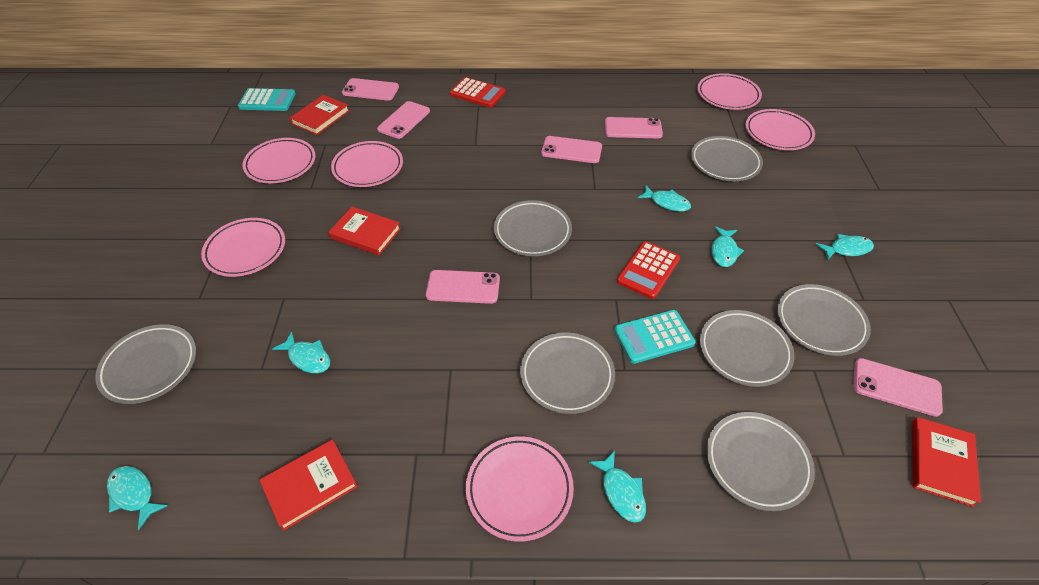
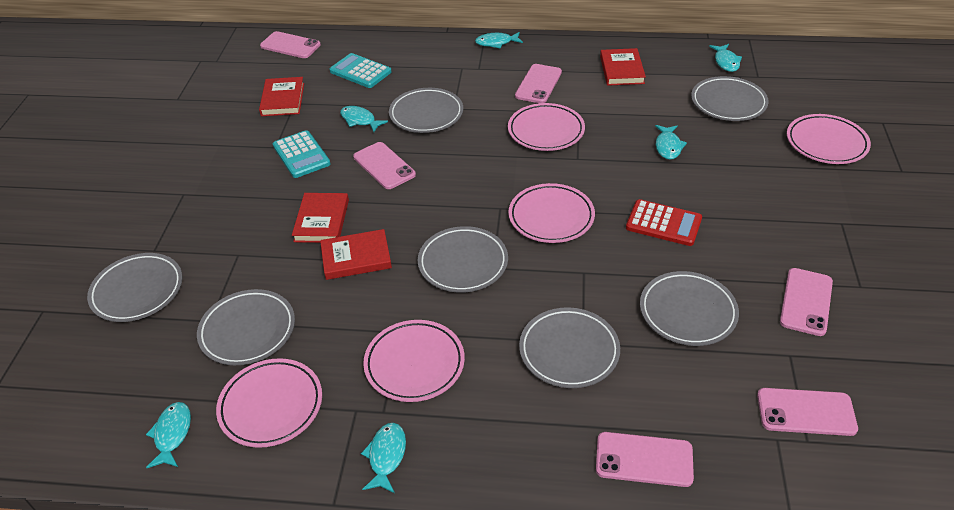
pink plate: 6 -> 5
red calculator: 2 -> 1

